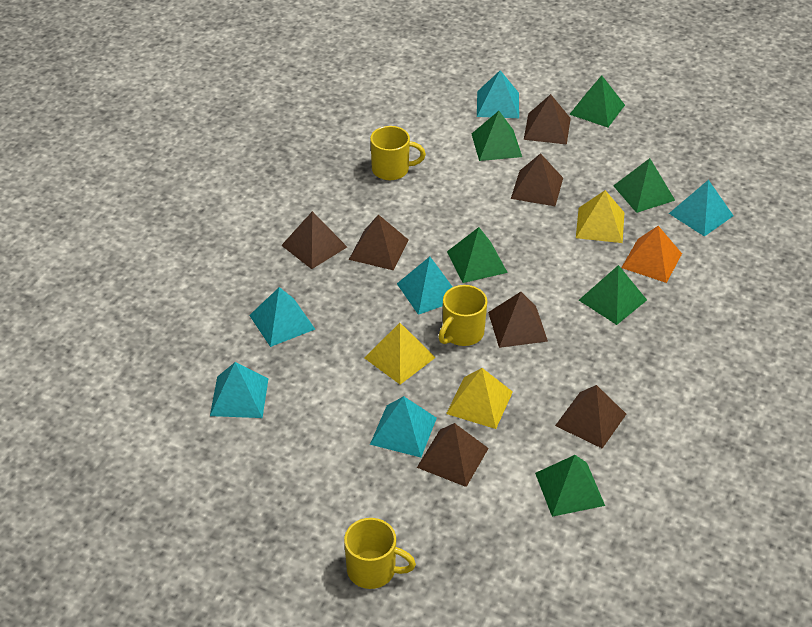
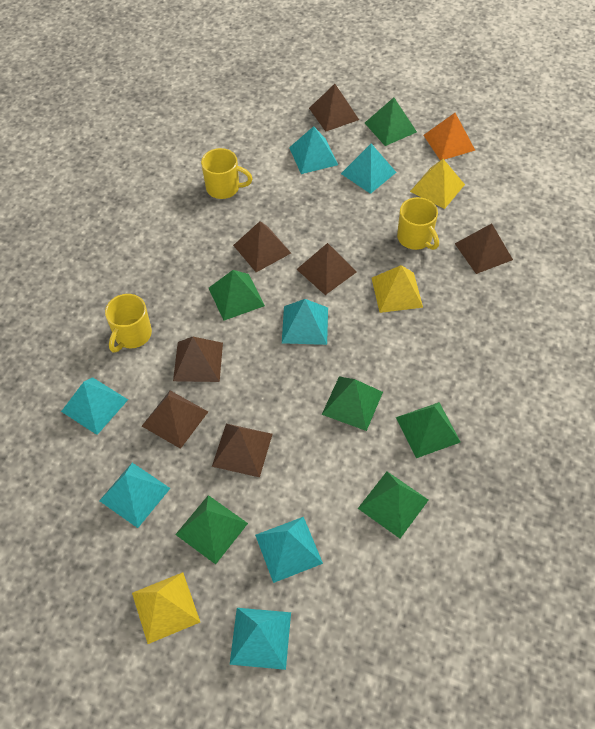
turquoise pyramid: 6 -> 7

